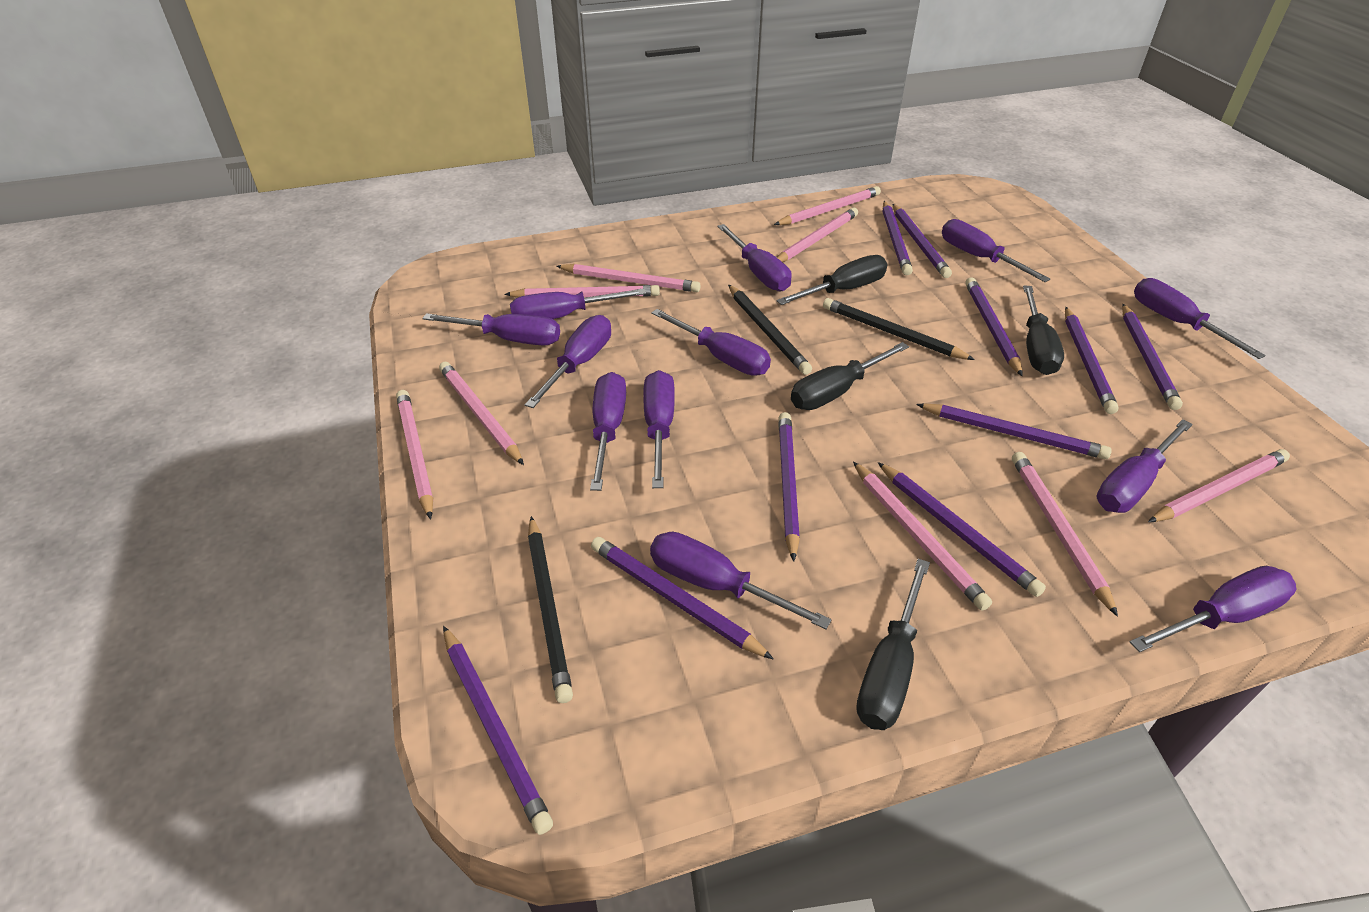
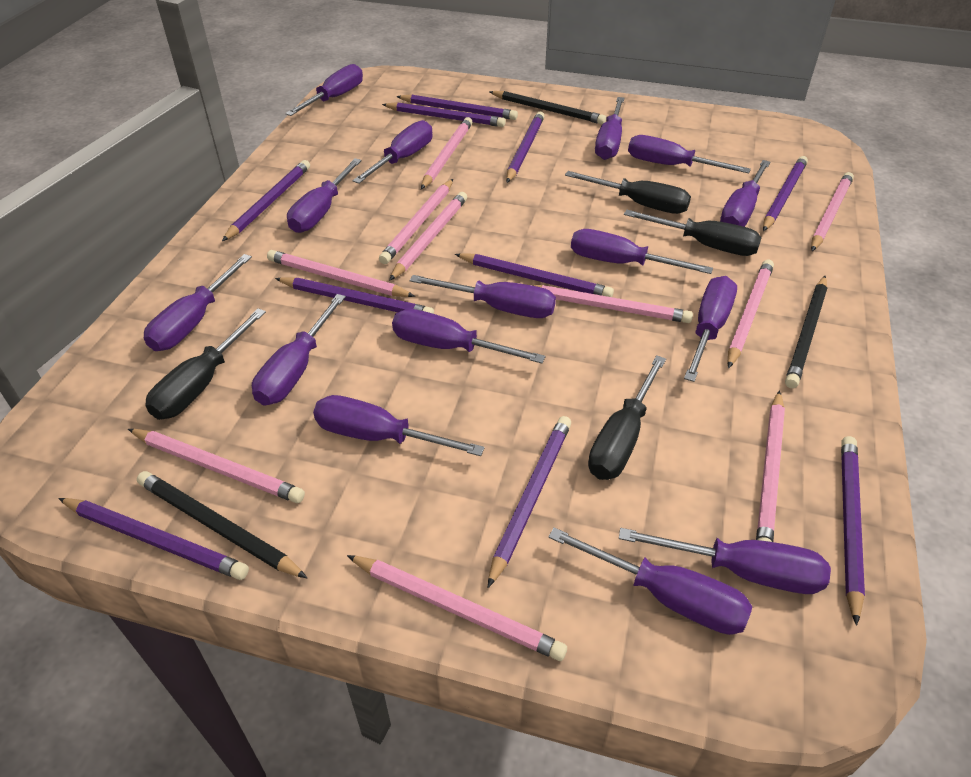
pink pencil: 9 -> 10
purple screwdriver: 12 -> 15

